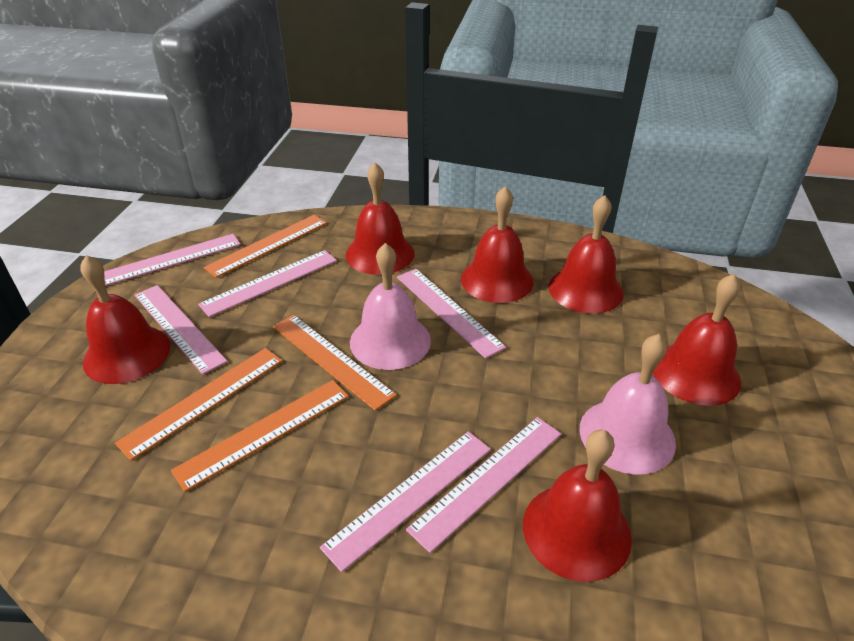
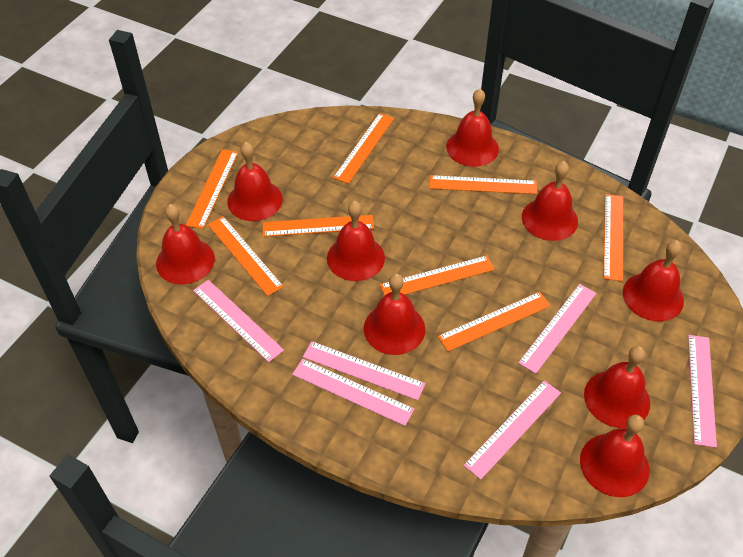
orange ruler: 4 -> 8
pink bell: 2 -> 0
red bell: 6 -> 9

